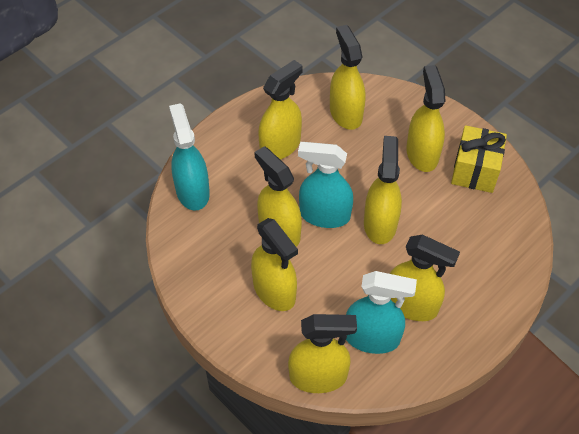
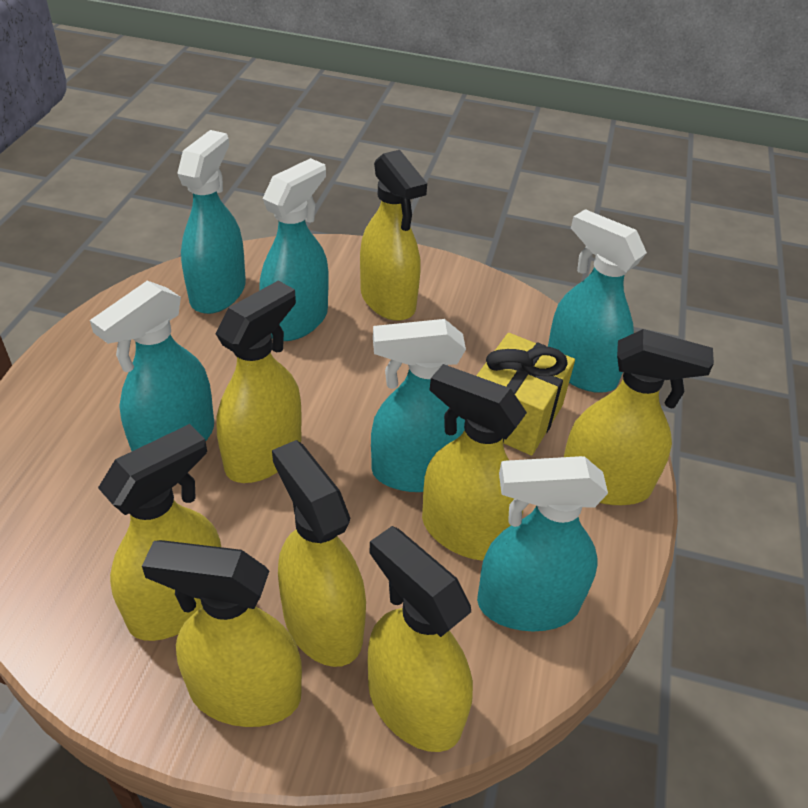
turquoise spray bottle: 3 -> 6

